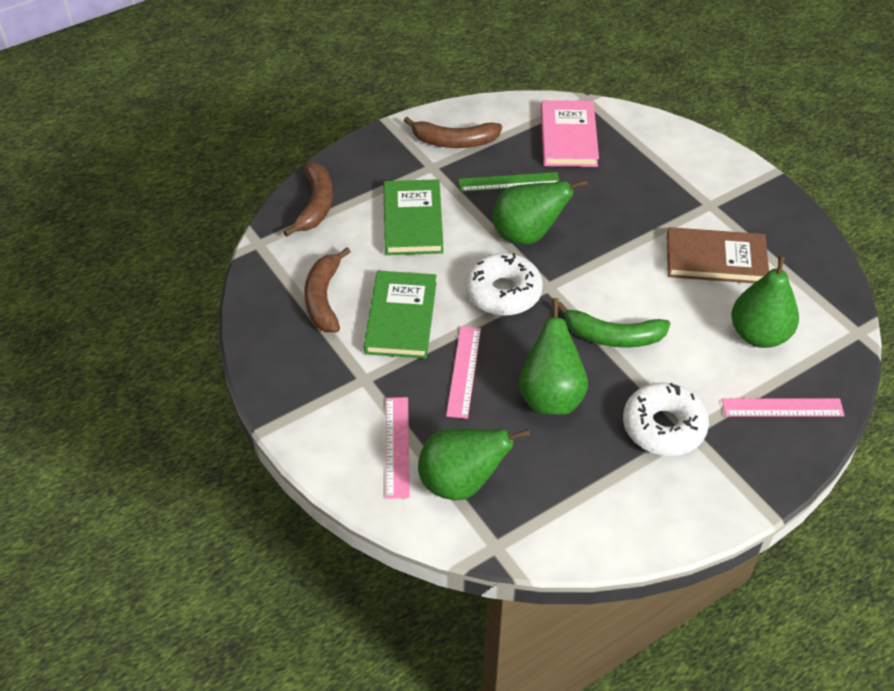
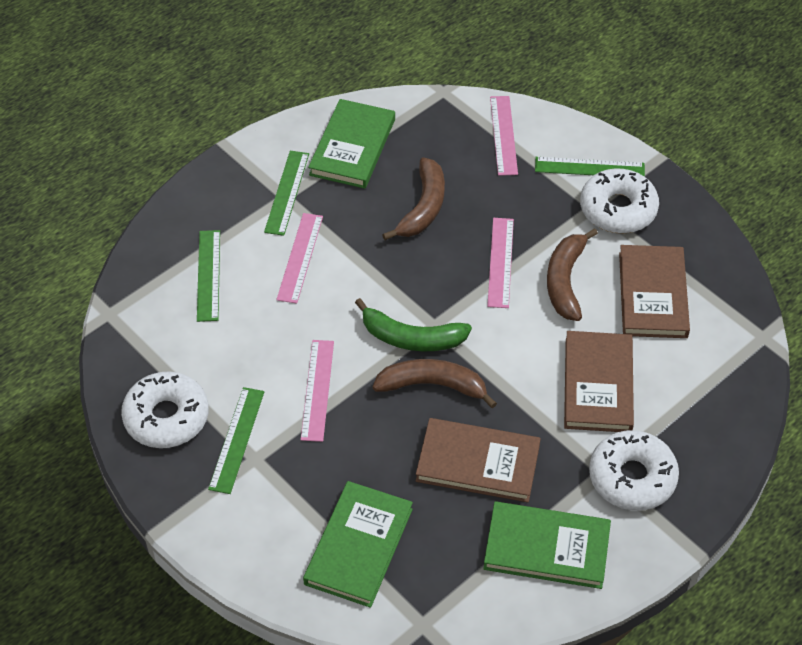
brown book: 1 -> 3
green book: 2 -> 3
green pear: 4 -> 0
green ruler: 1 -> 4
pink book: 1 -> 0
pink ruler: 3 -> 4
white donut: 2 -> 3

